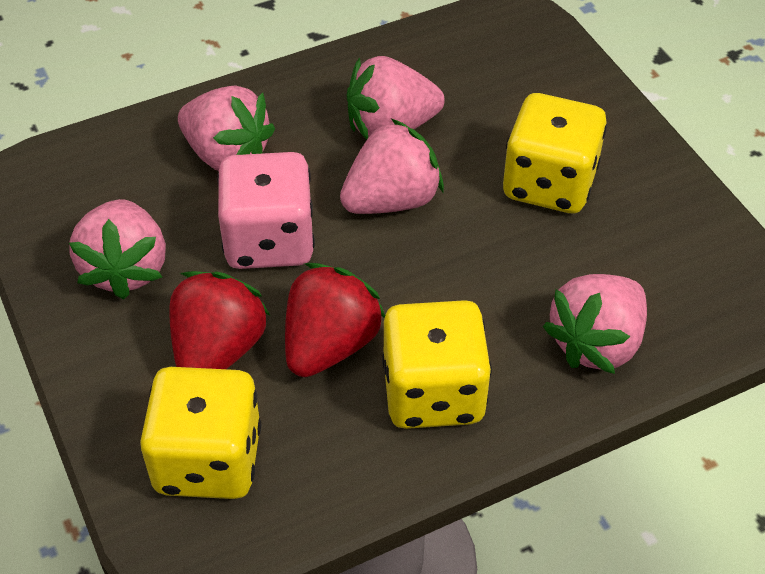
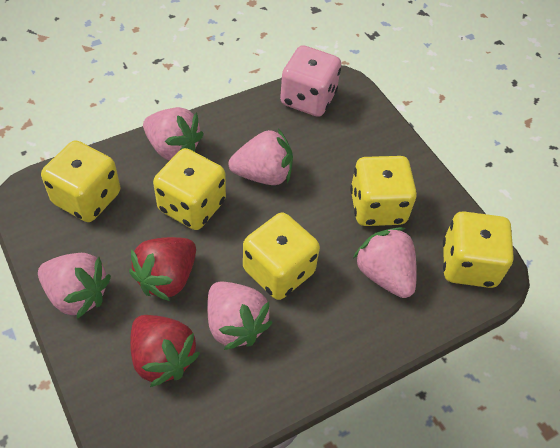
yellow dice: 3 -> 5

